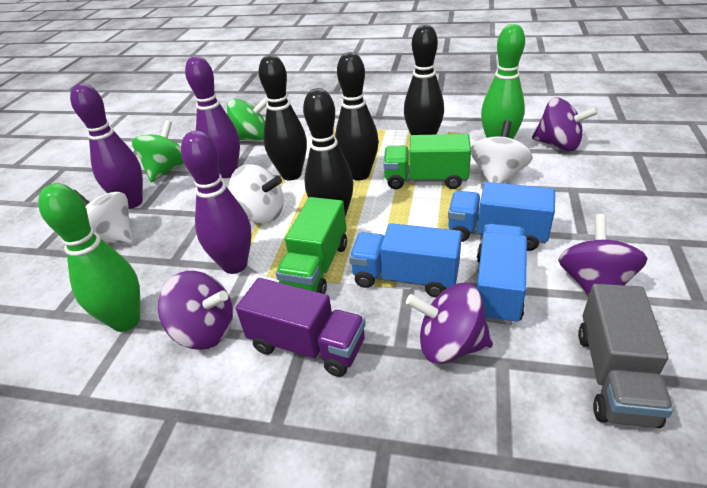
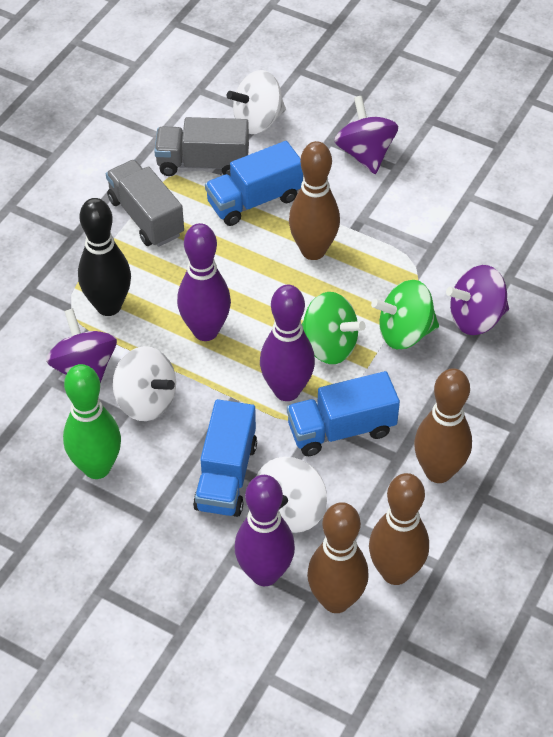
black bowling pin: 4 -> 1
brown bowling pin: 0 -> 4
green bowling pin: 2 -> 1
green truck: 2 -> 0
grey truck: 1 -> 2
purple spinning top: 4 -> 3
purple truck: 1 -> 0

